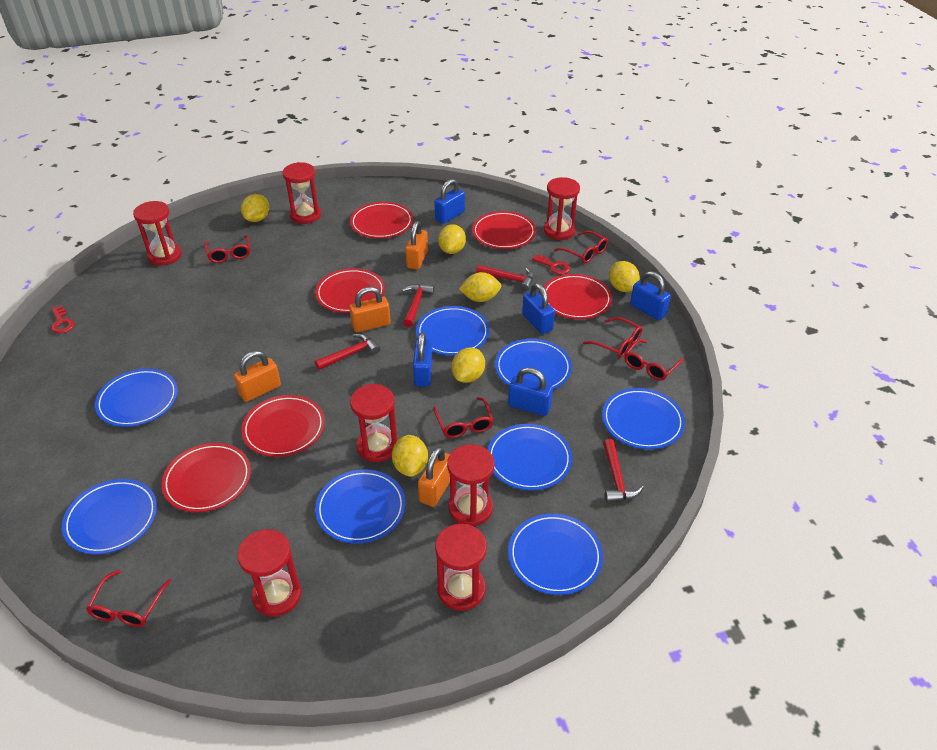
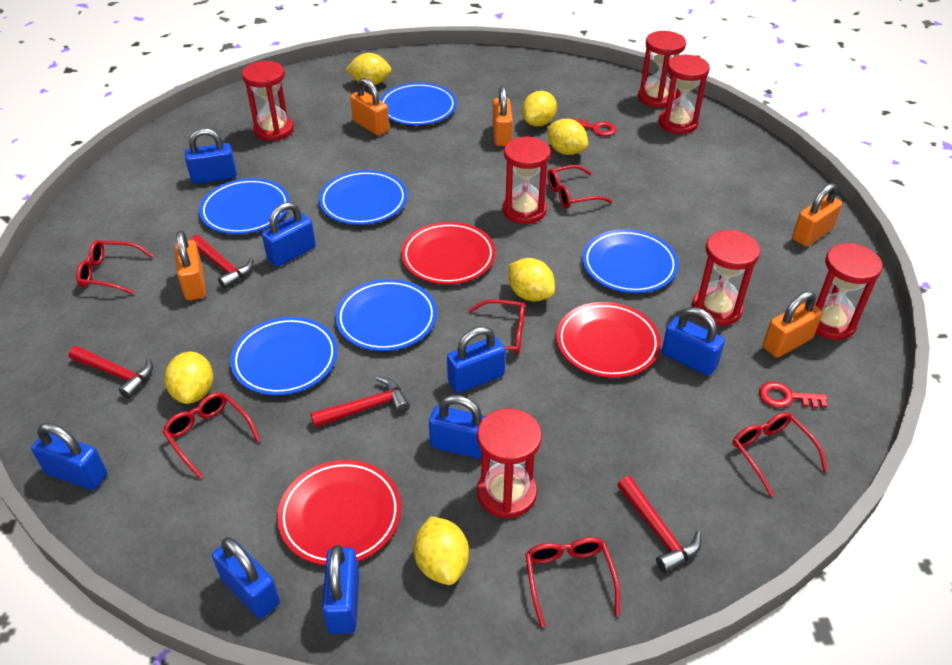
blue padlock: 5 -> 8
blue plate: 8 -> 6
orange padlock: 4 -> 5
red plate: 6 -> 3

